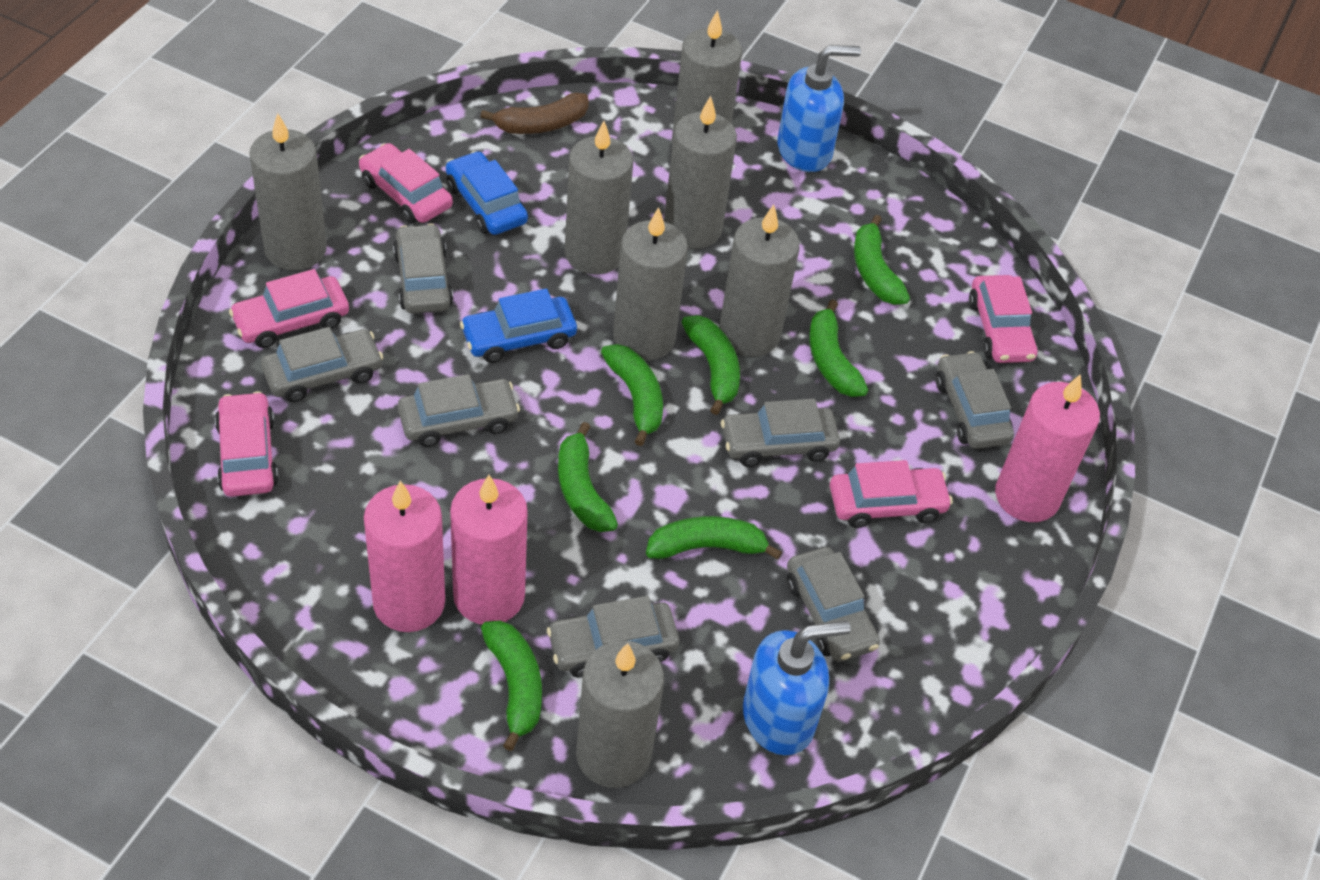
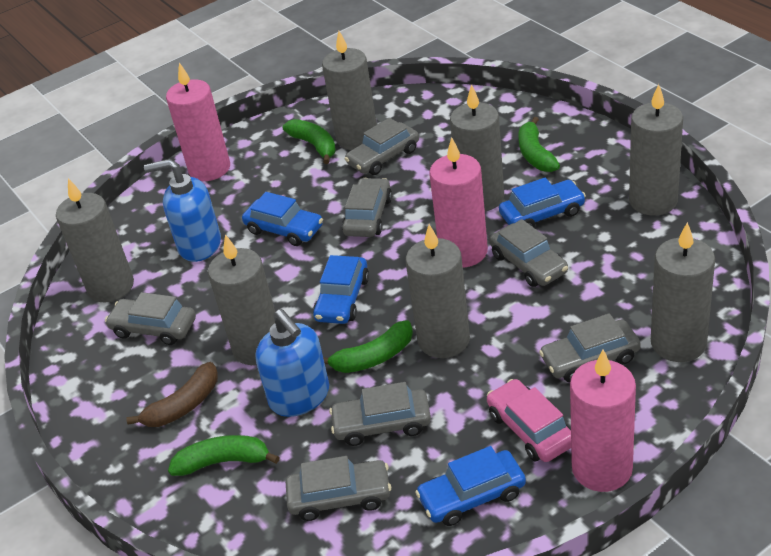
blue car: 2 -> 4
green banana: 7 -> 4
pink car: 5 -> 1

